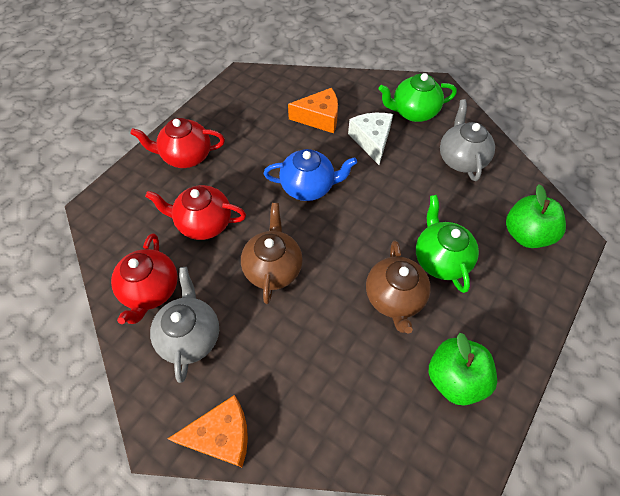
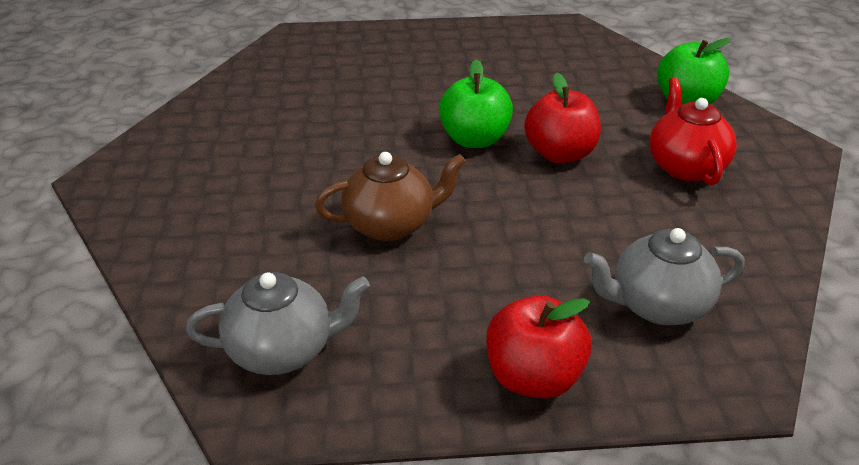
blue teapot: 1 -> 0
brown teapot: 2 -> 1
green teapot: 2 -> 0
orange cheese: 2 -> 0
red apple: 0 -> 2
red teapot: 3 -> 1
white cheese: 1 -> 0

